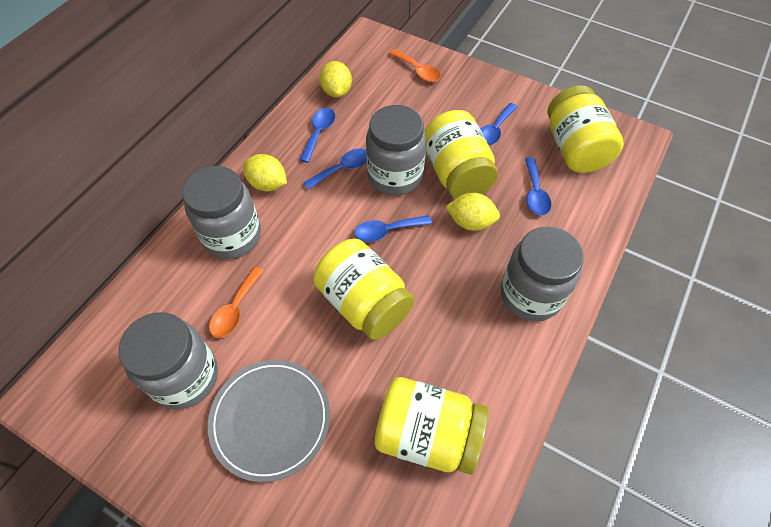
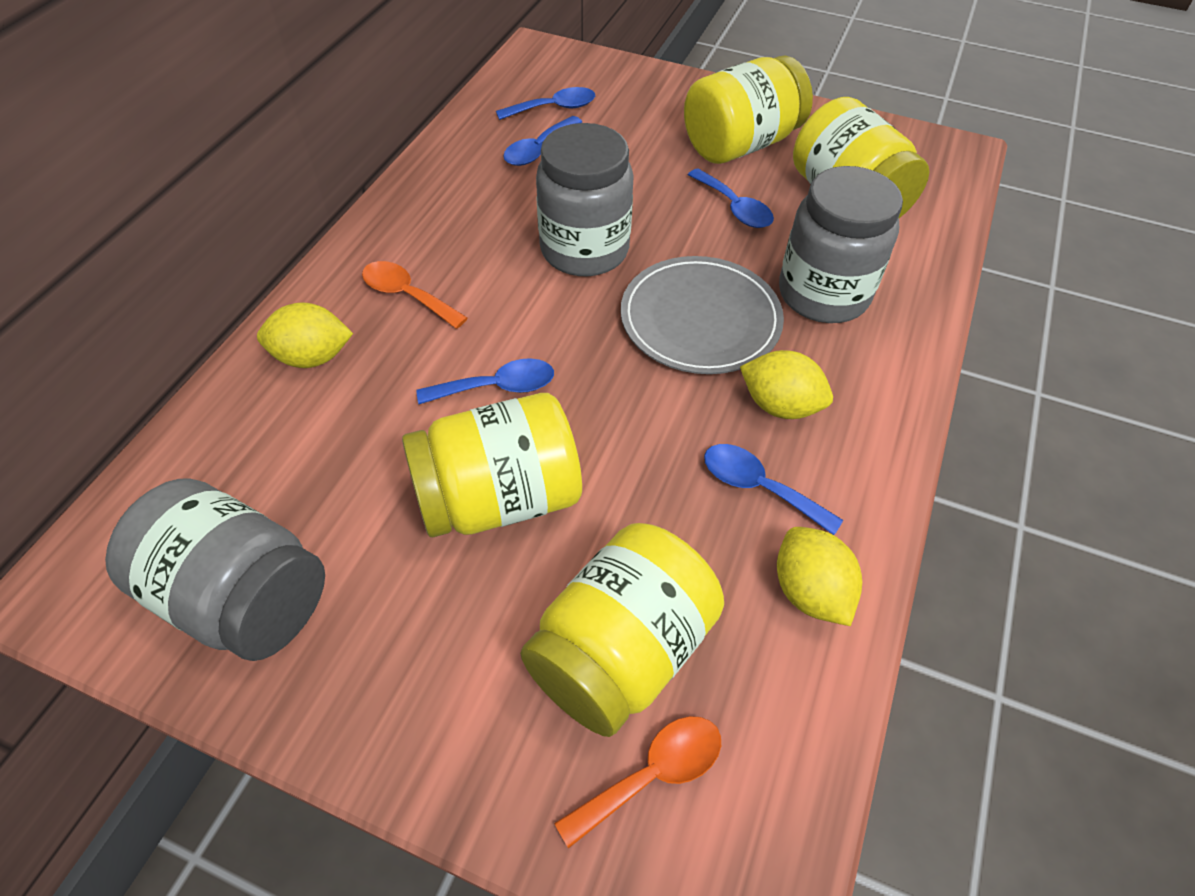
grey jar: 4 -> 3

